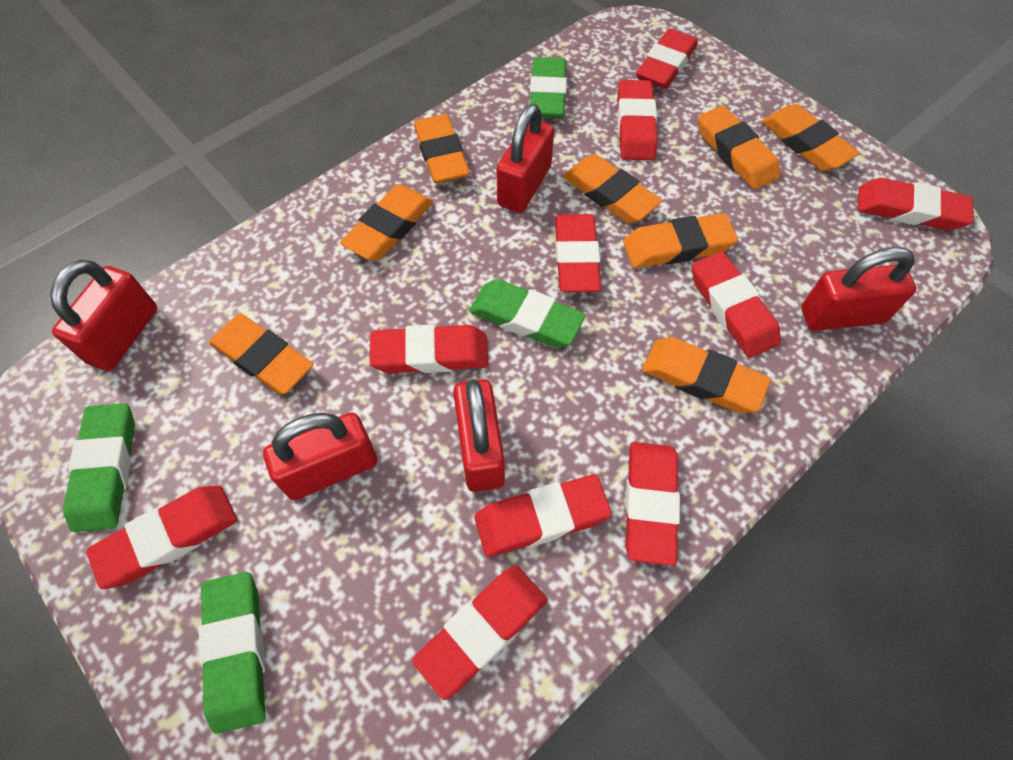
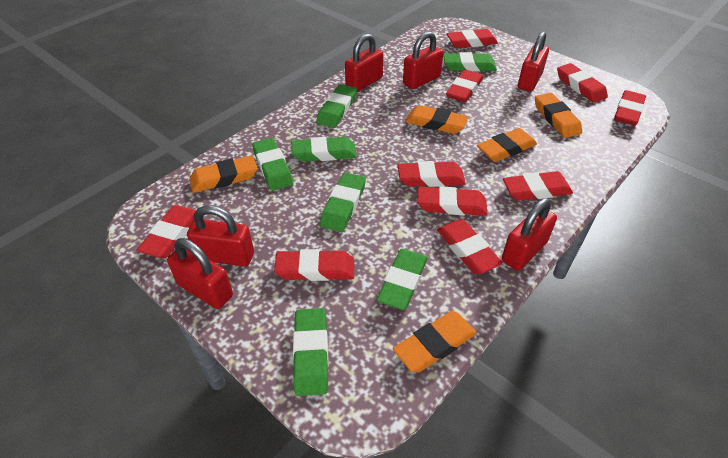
green eraser: 4 -> 7
orange eraser: 8 -> 5
red padlock: 5 -> 6

